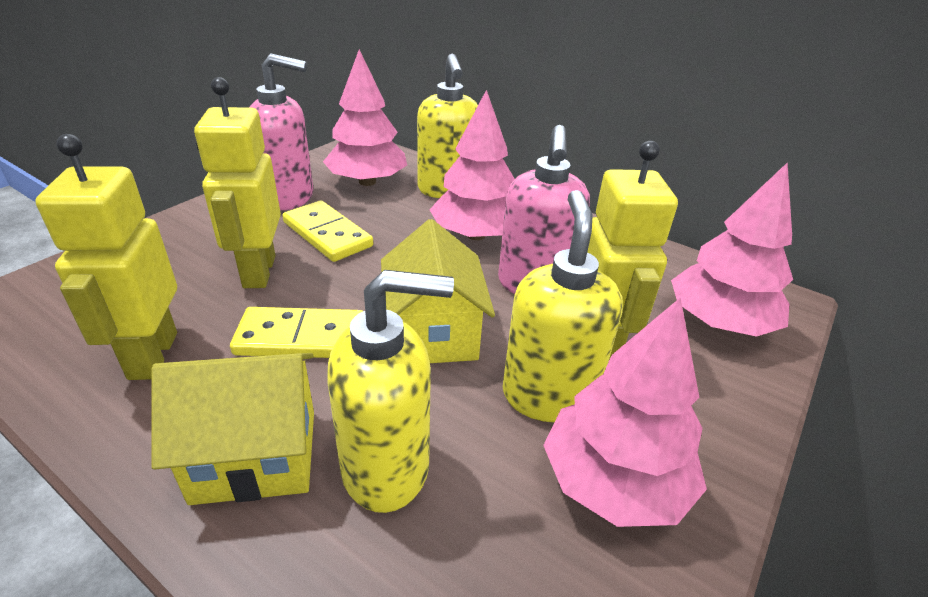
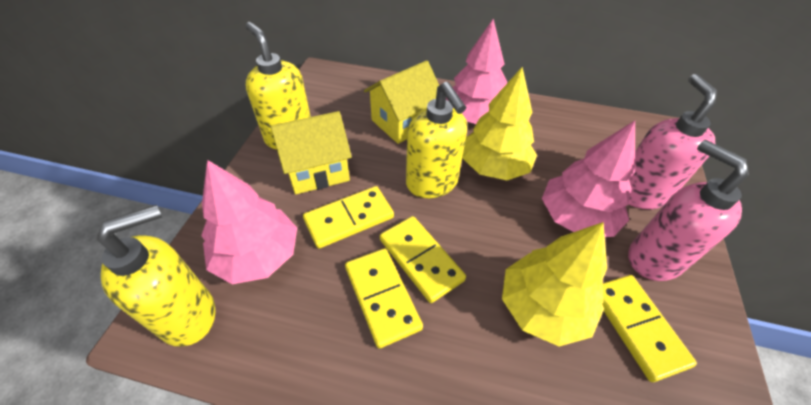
pink tree: 4 -> 3
yellow domino: 2 -> 4
yellow robot: 3 -> 0
yellow tree: 0 -> 2

